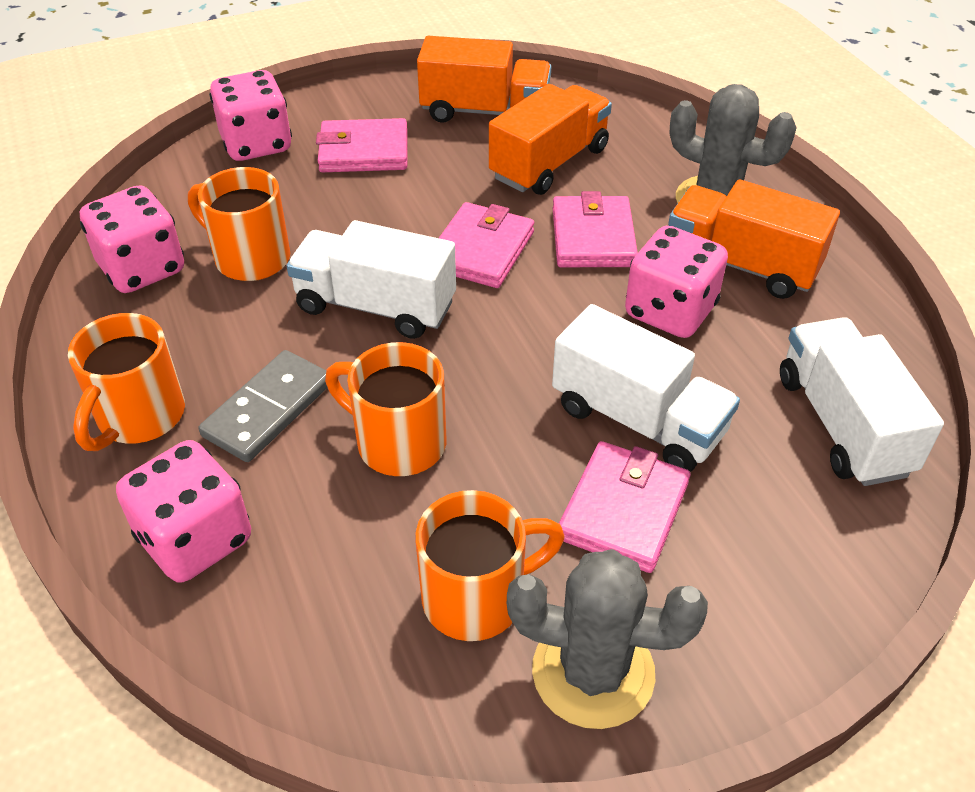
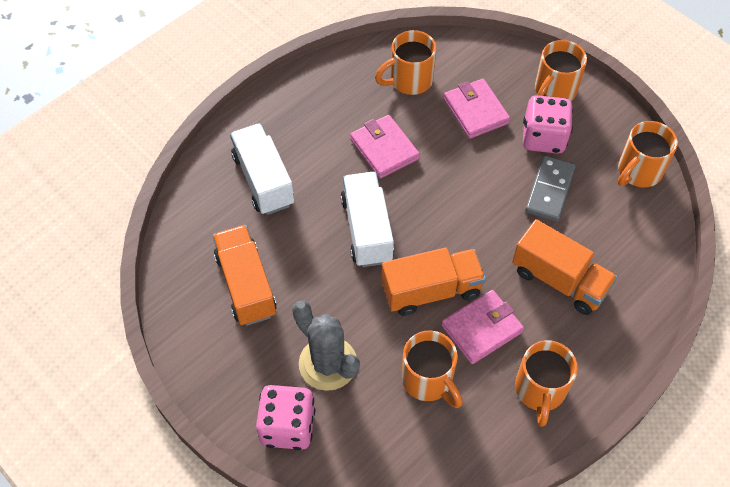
grey cactus: 2 -> 1
orange mug: 4 -> 5
pink dice: 4 -> 2
pink wallet: 4 -> 3
white truck: 3 -> 2

